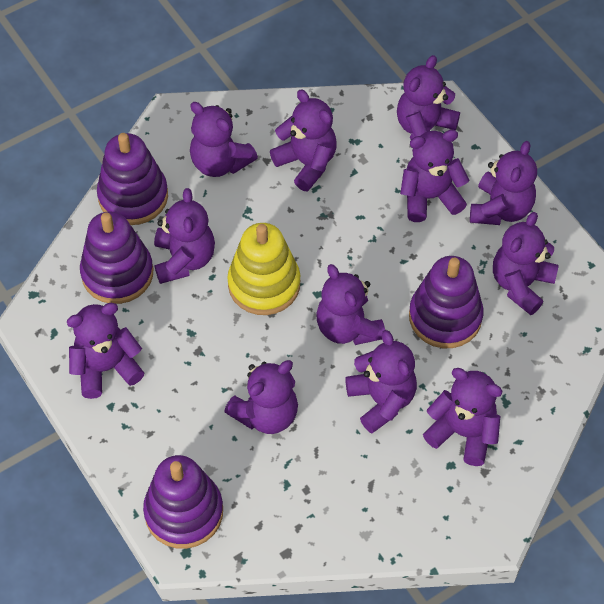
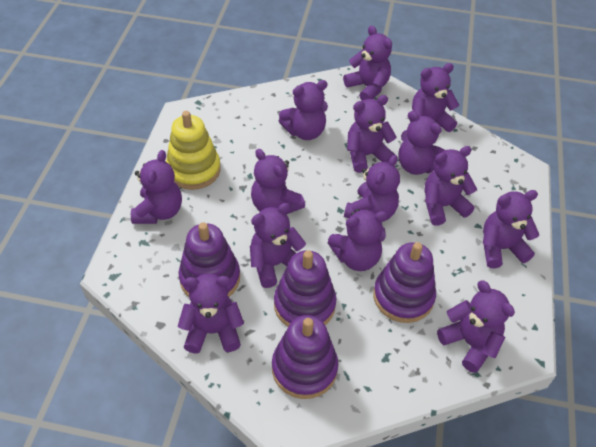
purple teddy bear: 12 -> 14

